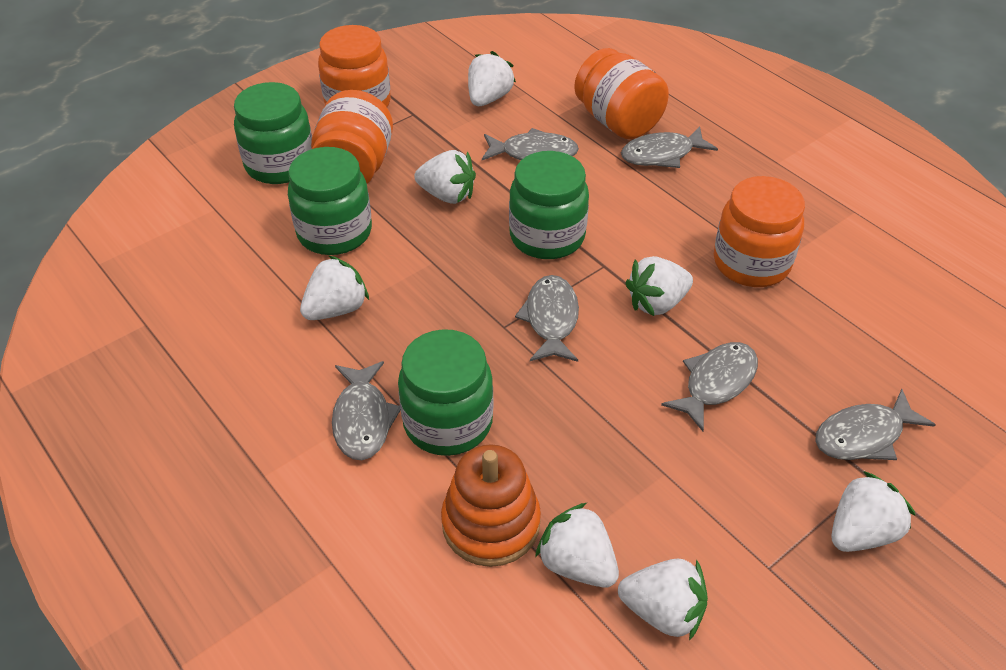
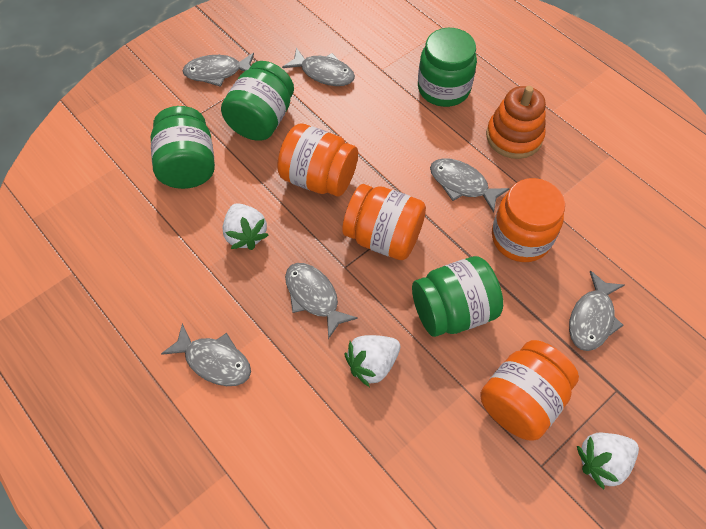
white strawberry: 7 -> 3

